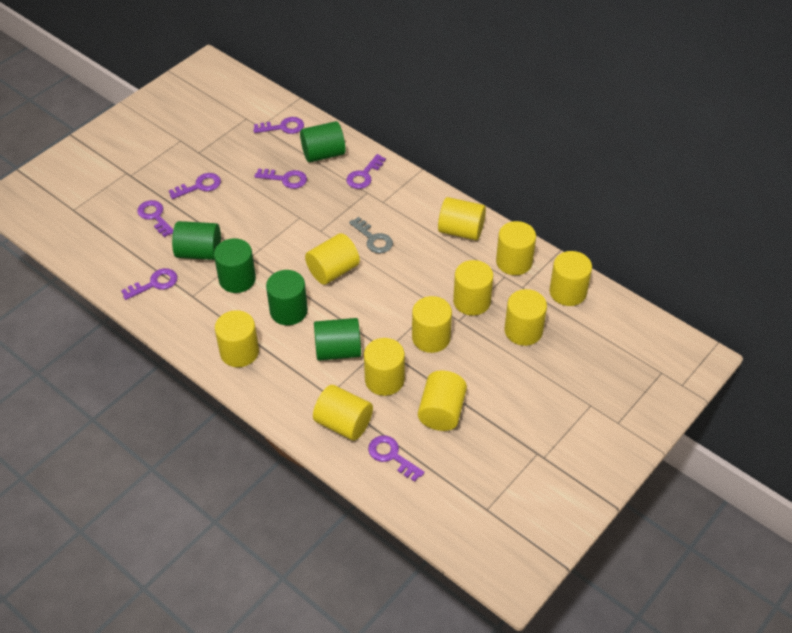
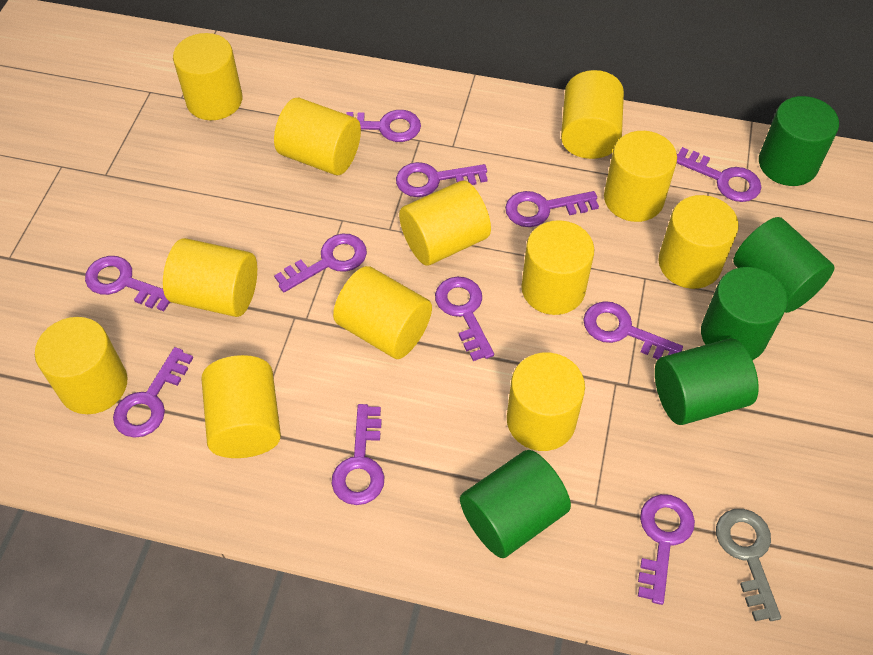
purple key: 7 -> 11
yellow cylinder: 11 -> 12

